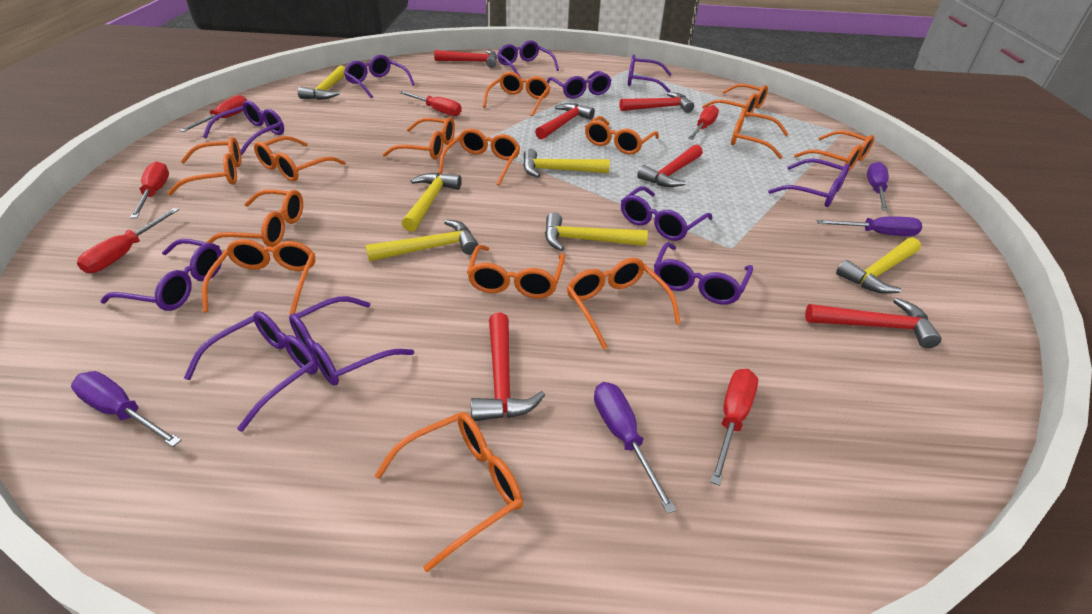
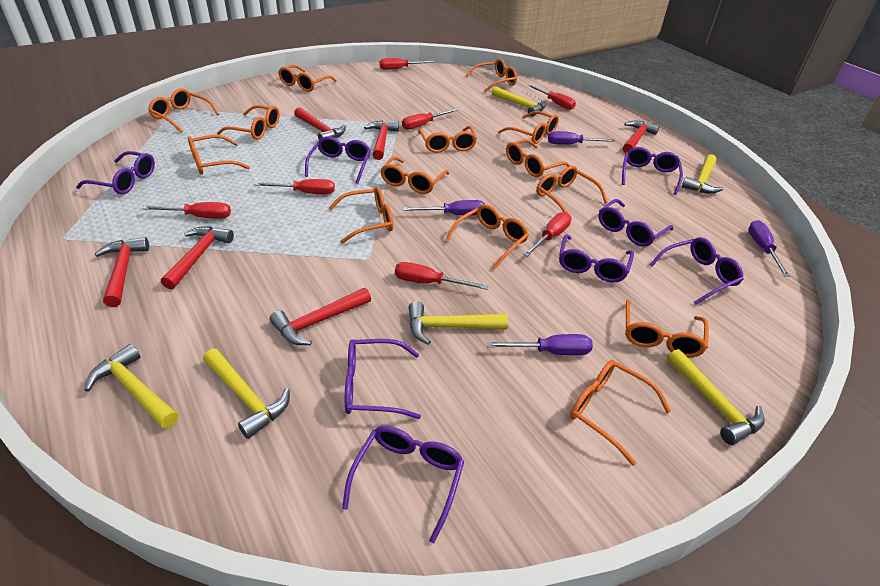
purple glasses: 11 -> 8
red screwdriver: 6 -> 7

